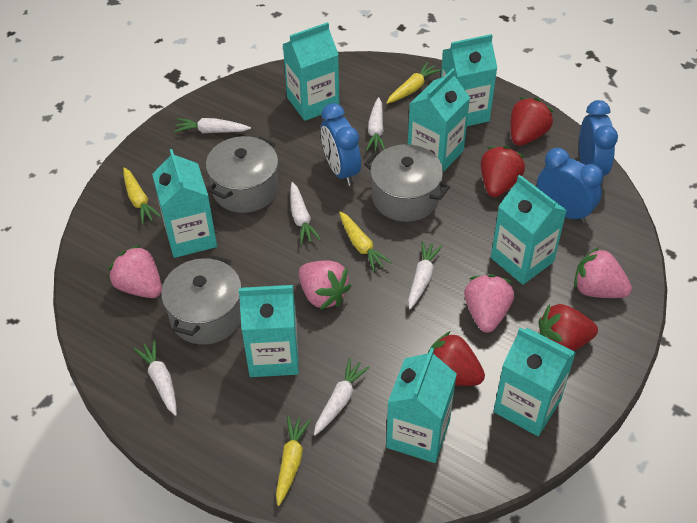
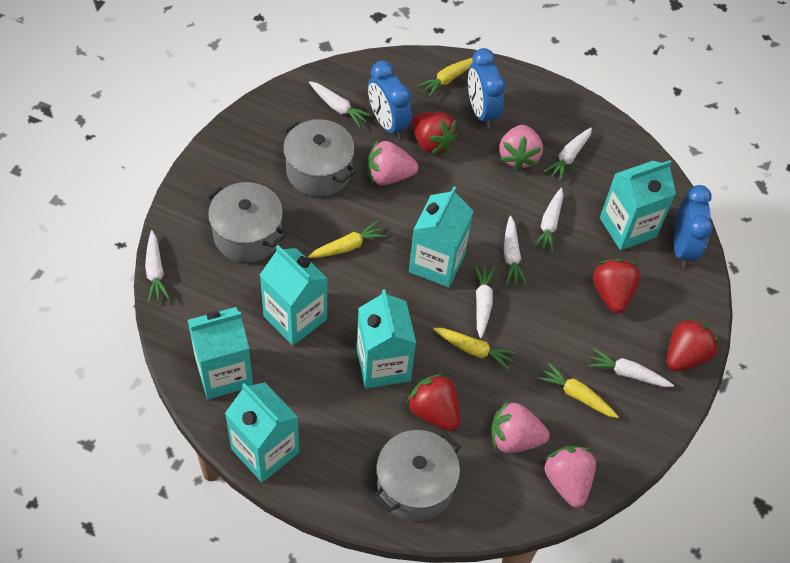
turquoise carton: 8 -> 6
white carrot: 6 -> 7

